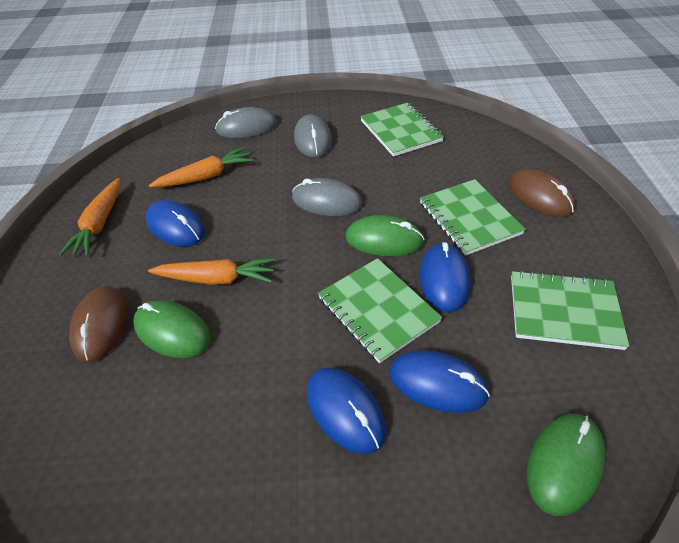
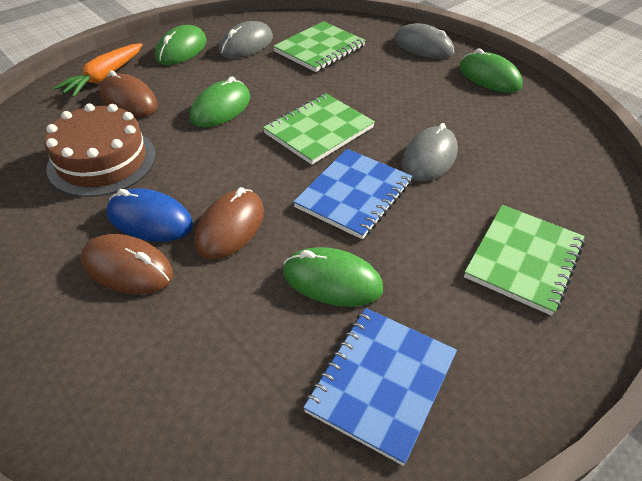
blue mouse: 4 -> 1
blue notebook: 0 -> 2
brown cake: 0 -> 1
brown mouse: 2 -> 3
green mouse: 3 -> 4
green notebook: 4 -> 3
orange carrot: 3 -> 1

